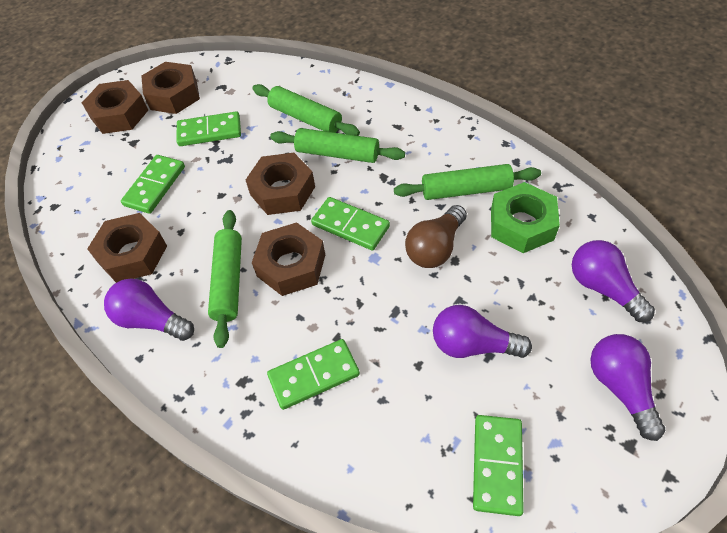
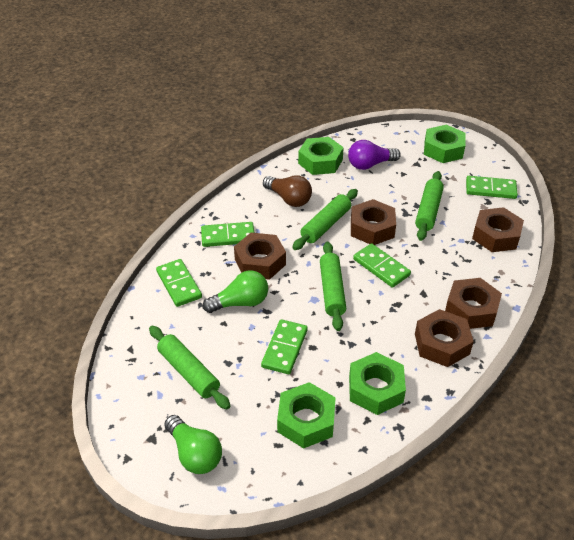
green light bulb: 0 -> 2
green nut: 1 -> 4
purple light bulb: 4 -> 1

